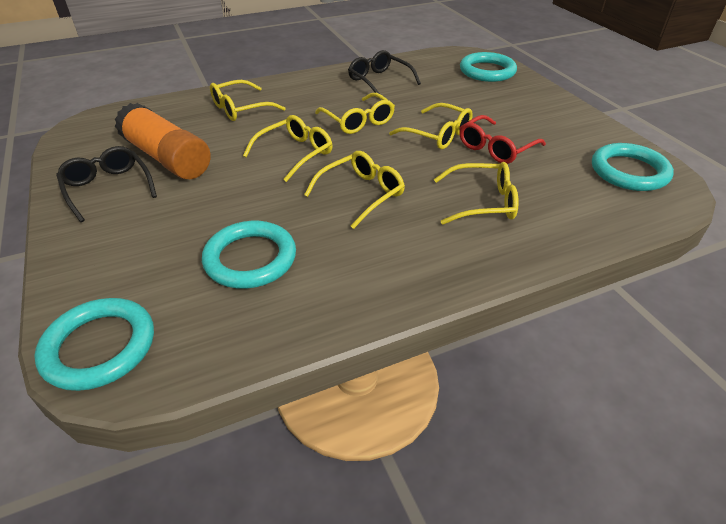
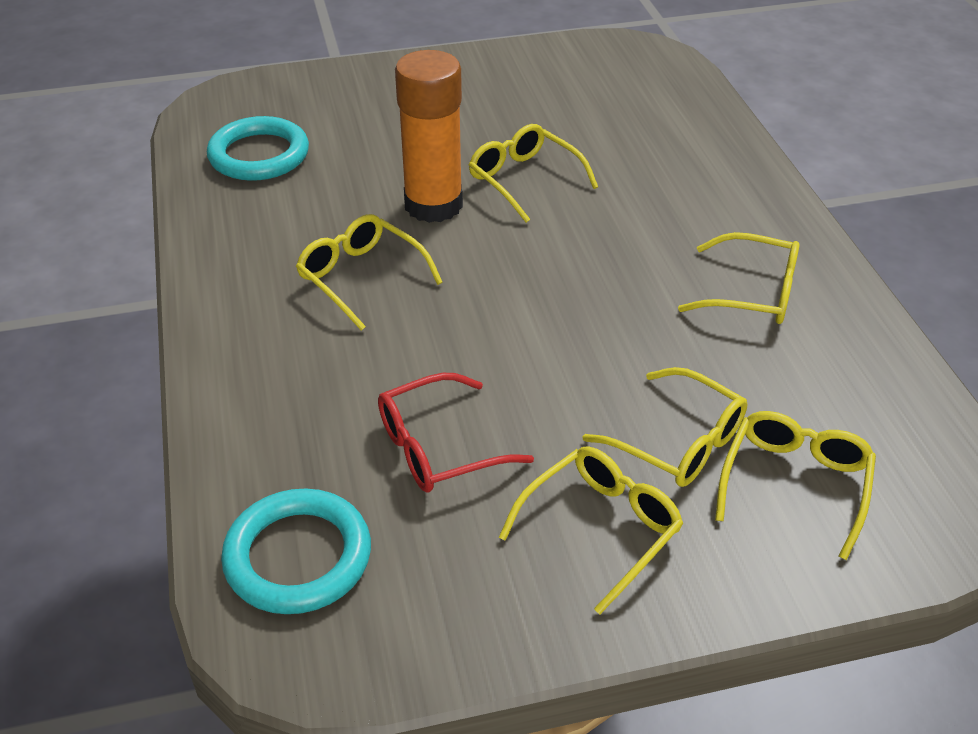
black glasses: 2 -> 0
turquoise ring: 4 -> 2

